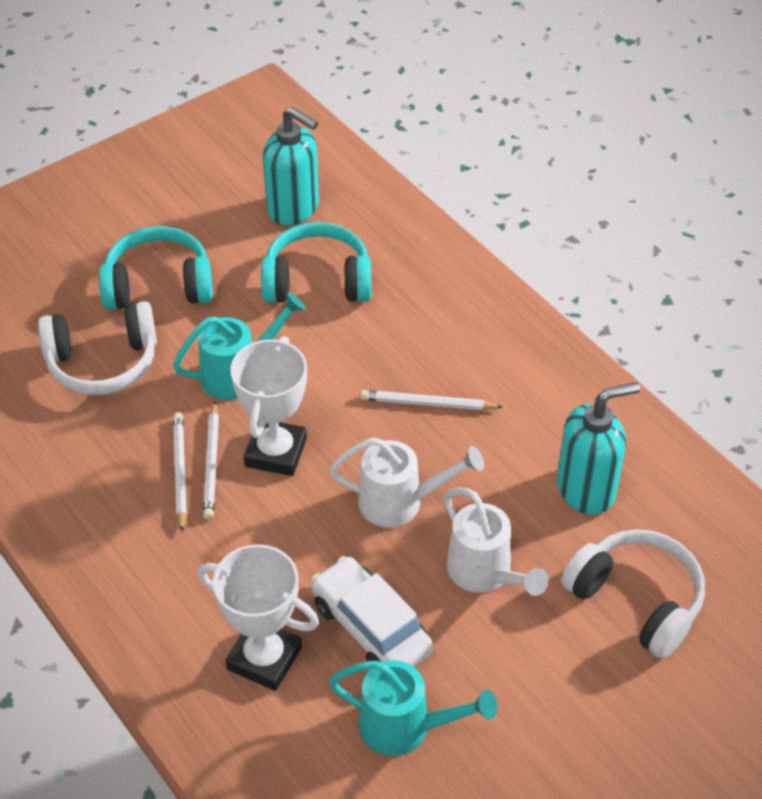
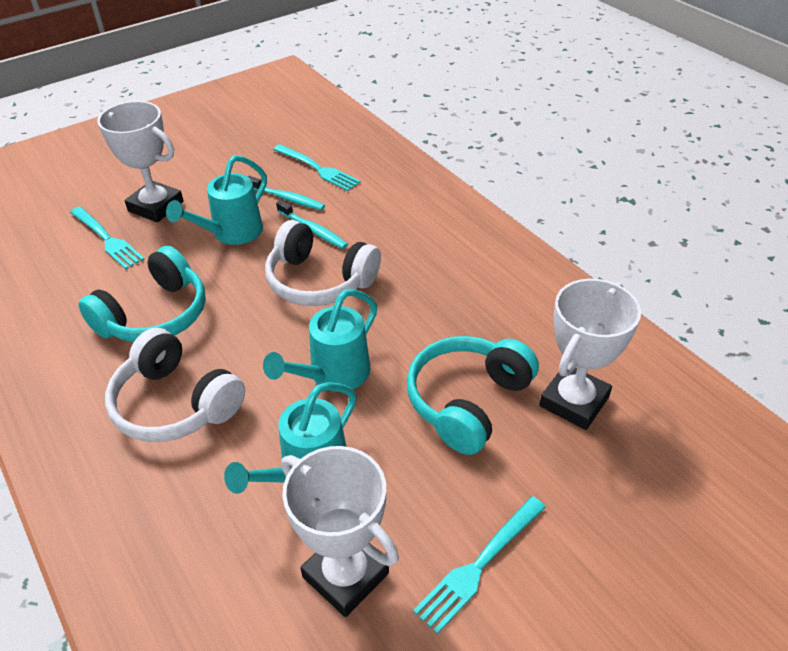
turquoise fork: 0 -> 3
turquoise soap dispenser: 2 -> 0
turquoise toothbrush: 0 -> 2
turquoise watering can: 2 -> 3
white car: 1 -> 0
white pencil: 3 -> 0
white trophy: 2 -> 3
white watering can: 2 -> 0

